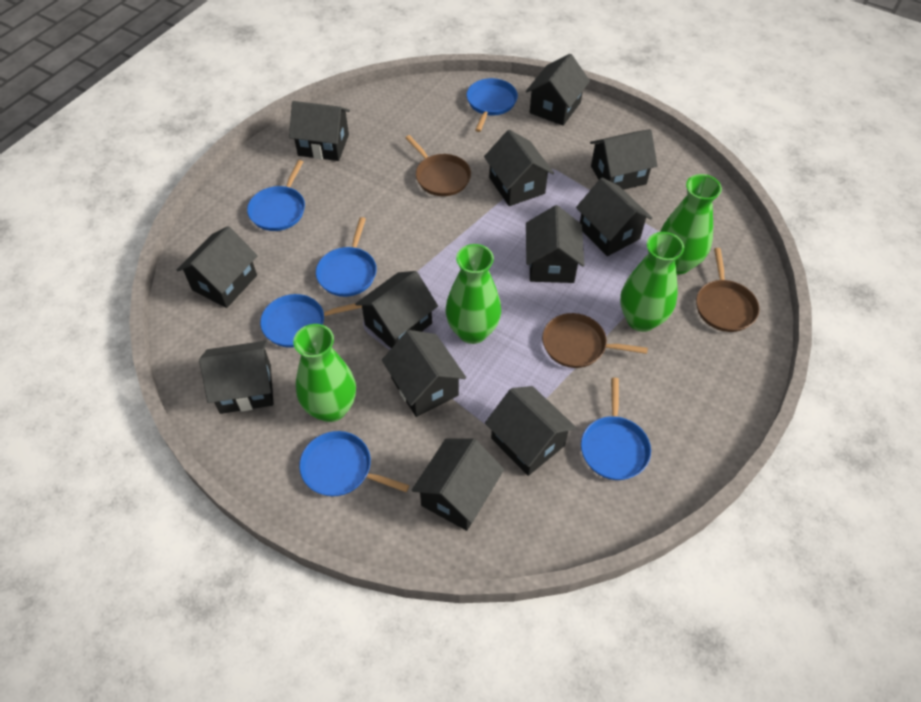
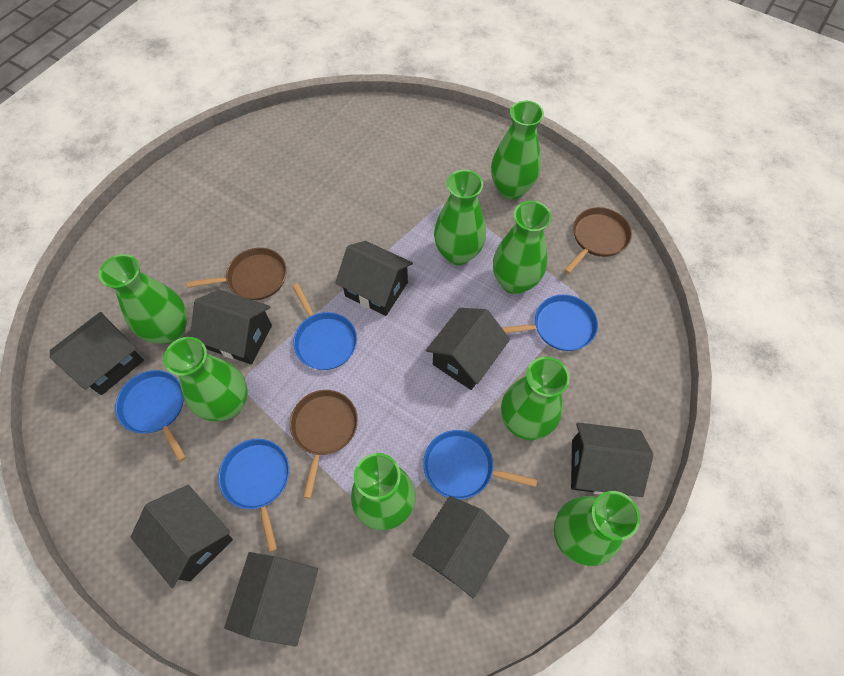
black house: 12 -> 8
blue pan: 6 -> 5
green vase: 4 -> 8

